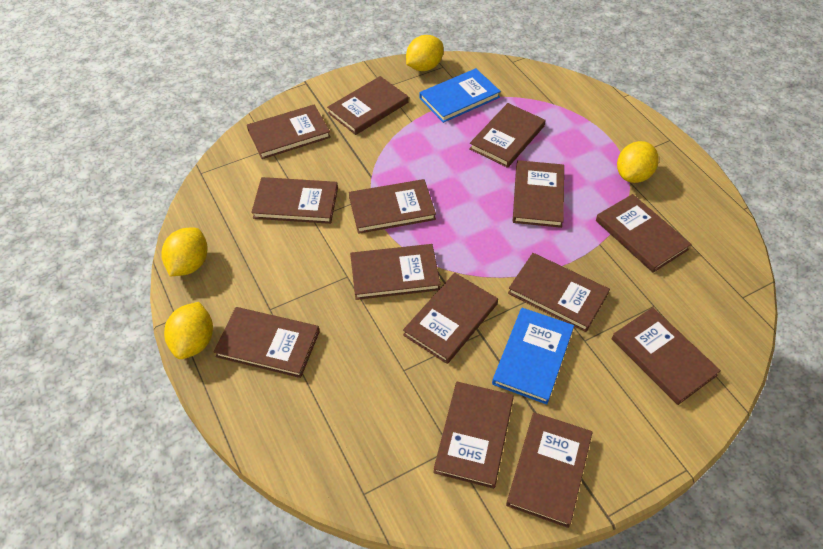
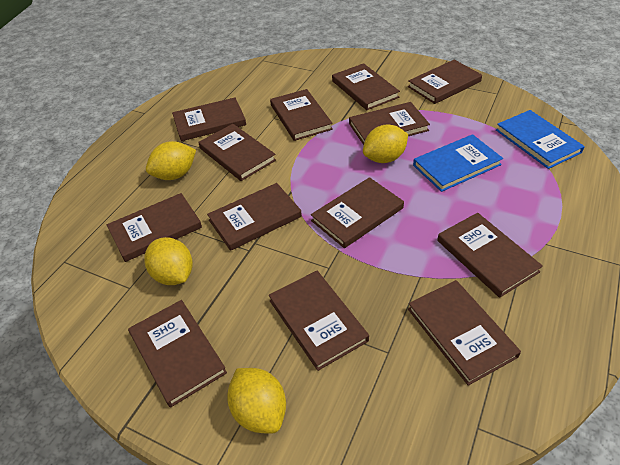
brown book: 14 -> 13

